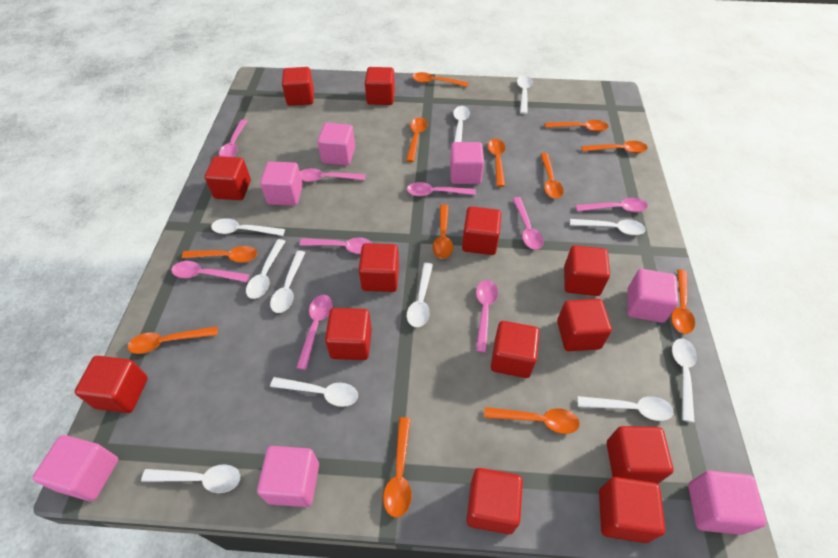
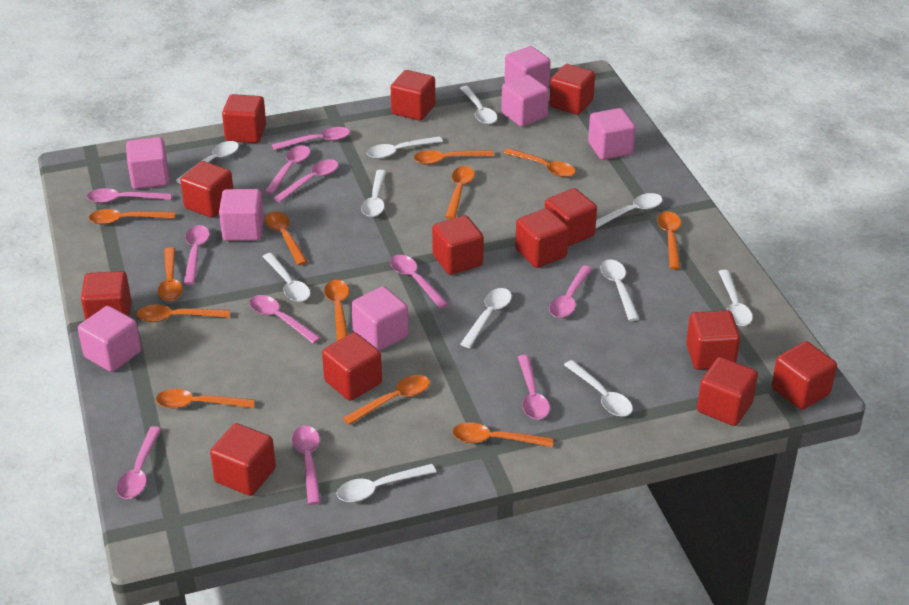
pink spoon: 9 -> 11

